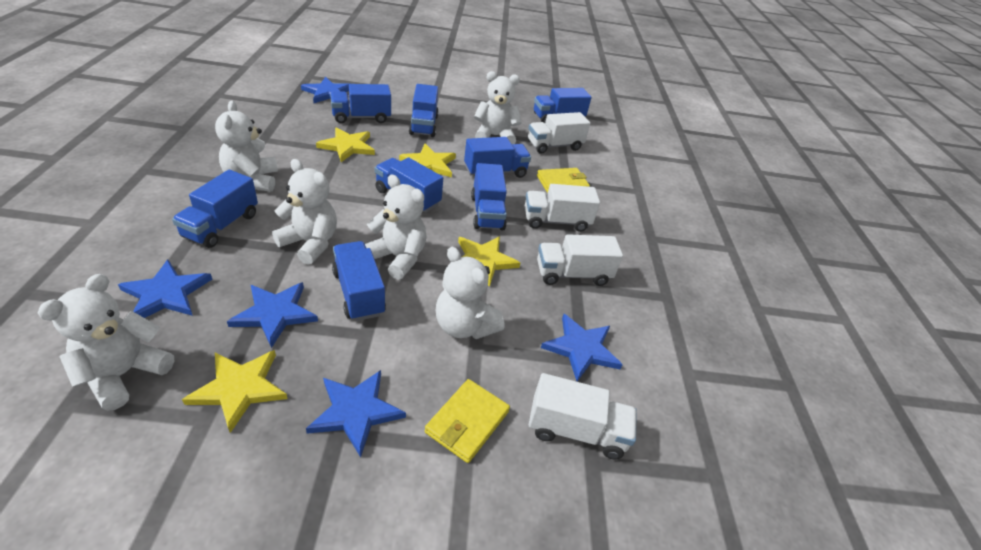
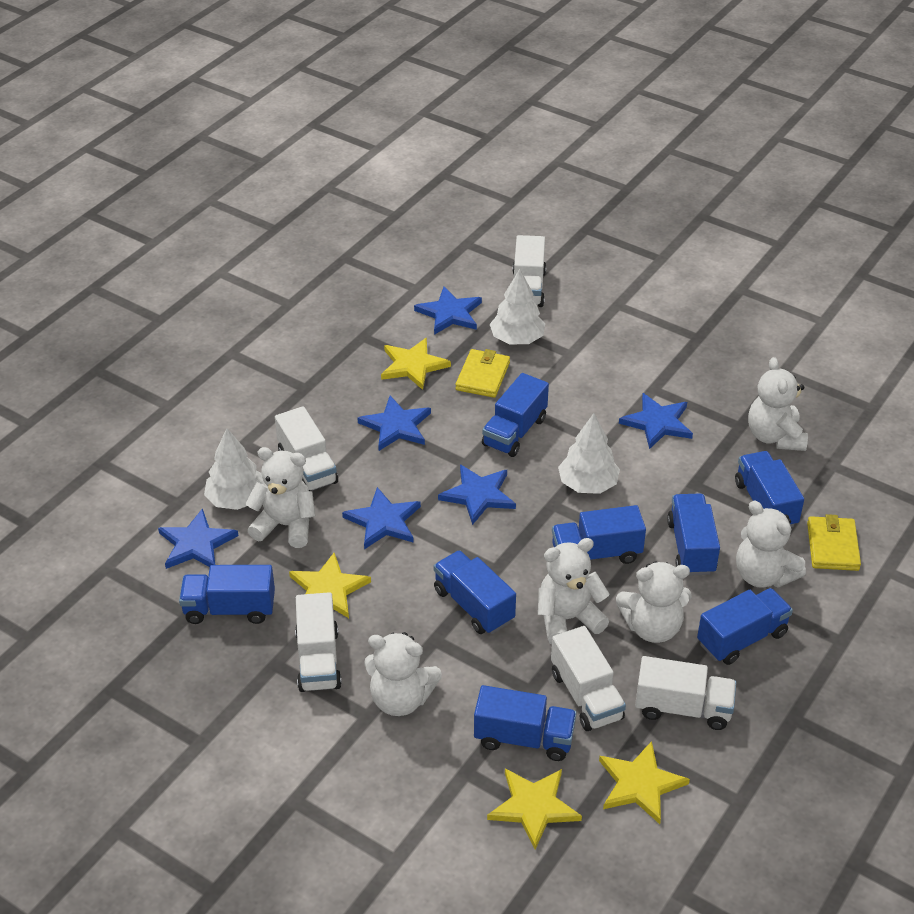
blue star: 5 -> 6
white tree: 0 -> 3
white truck: 4 -> 5

